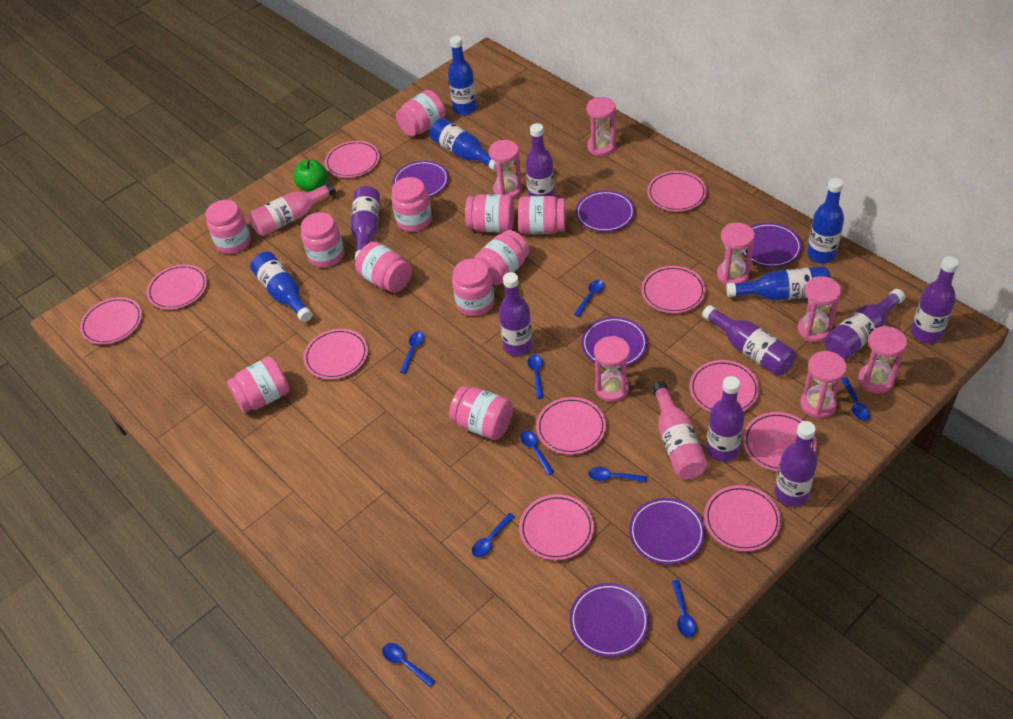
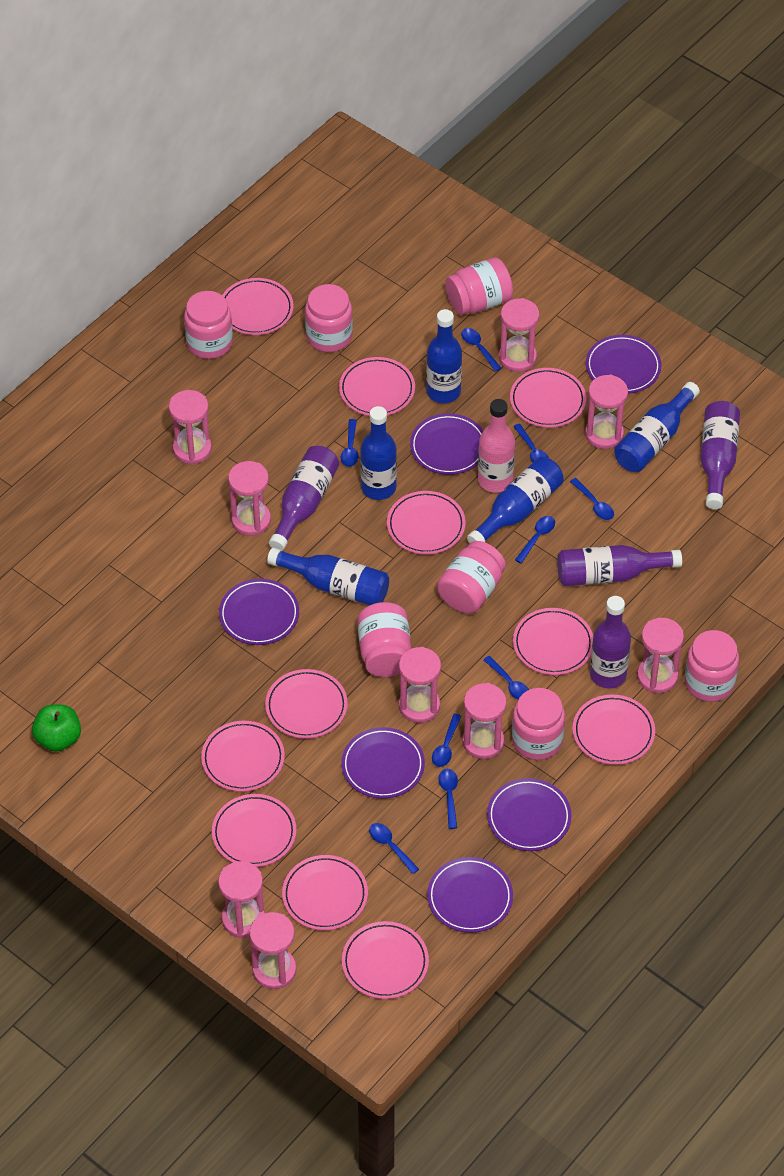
pink bottle: 2 -> 1
pink hourglass: 7 -> 9
pink jar: 11 -> 7
purple bottle: 8 -> 4

